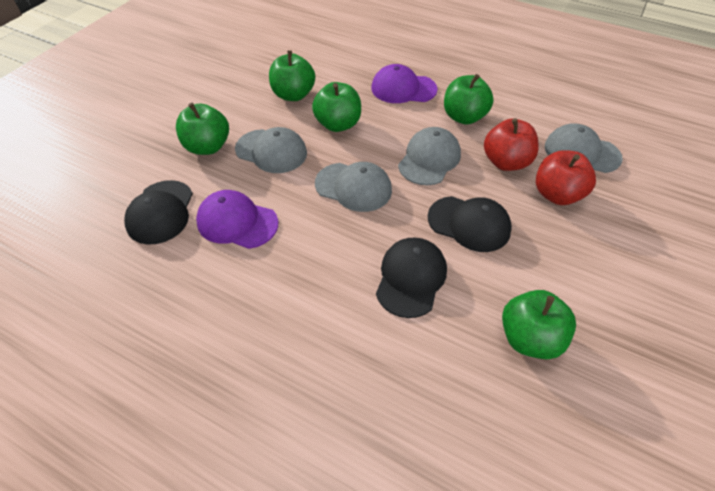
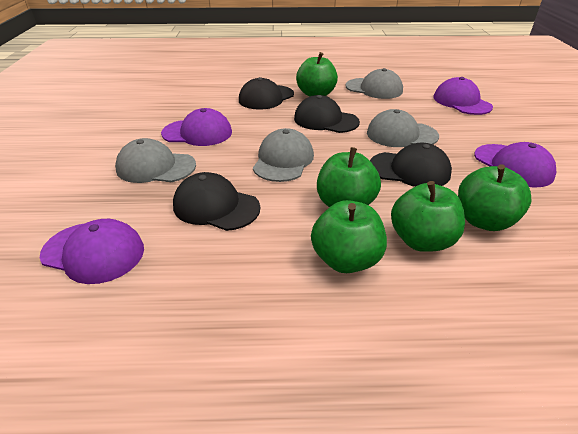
black cap: 3 -> 4
purple cap: 2 -> 4
red apple: 2 -> 0

